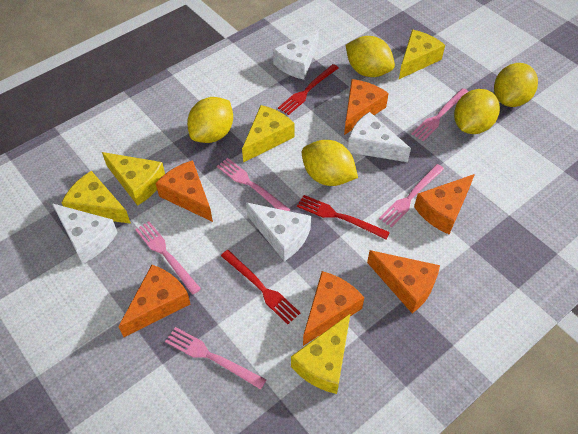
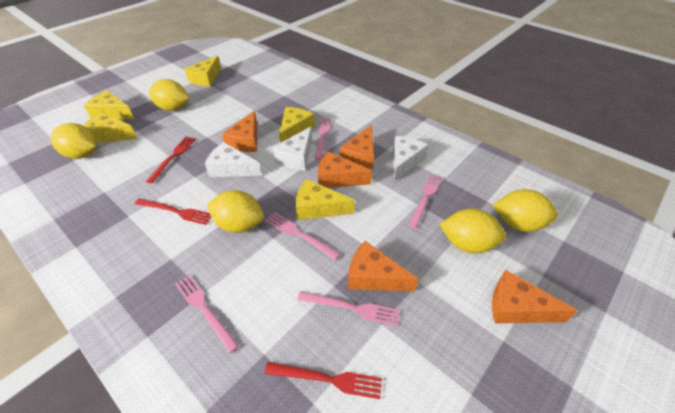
orange cheese: 6 -> 5
white cheese: 4 -> 3

